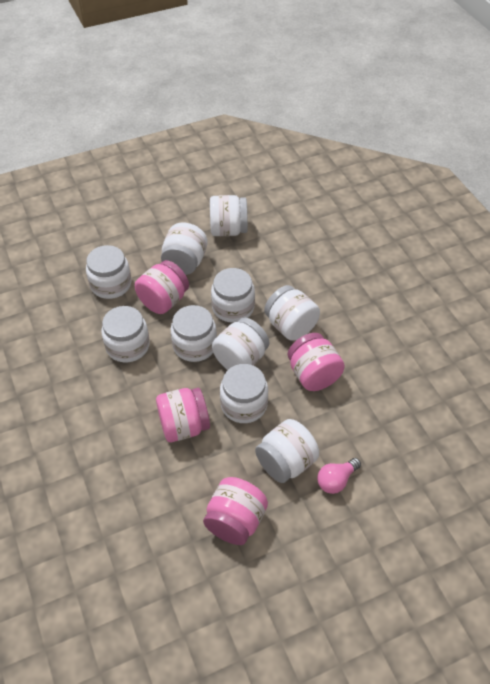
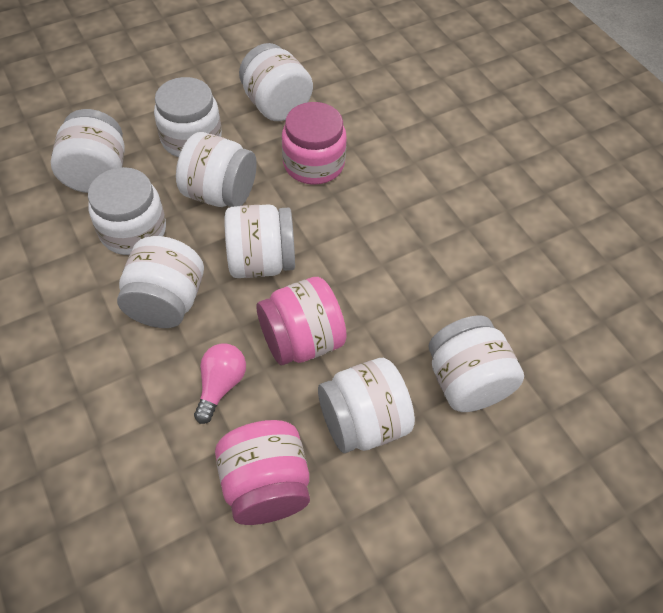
pink jar: 4 -> 3
white jar: 10 -> 9

